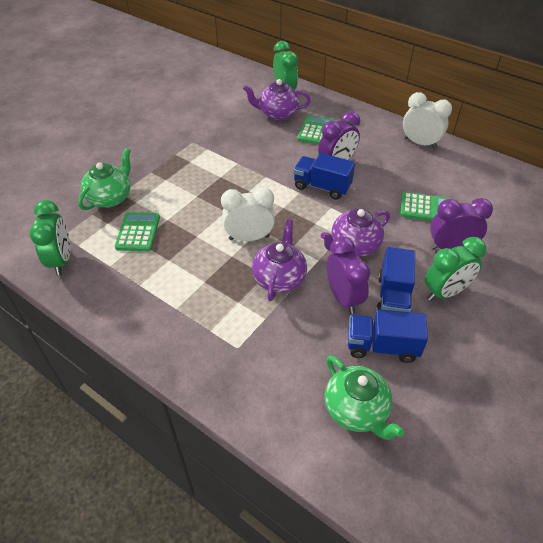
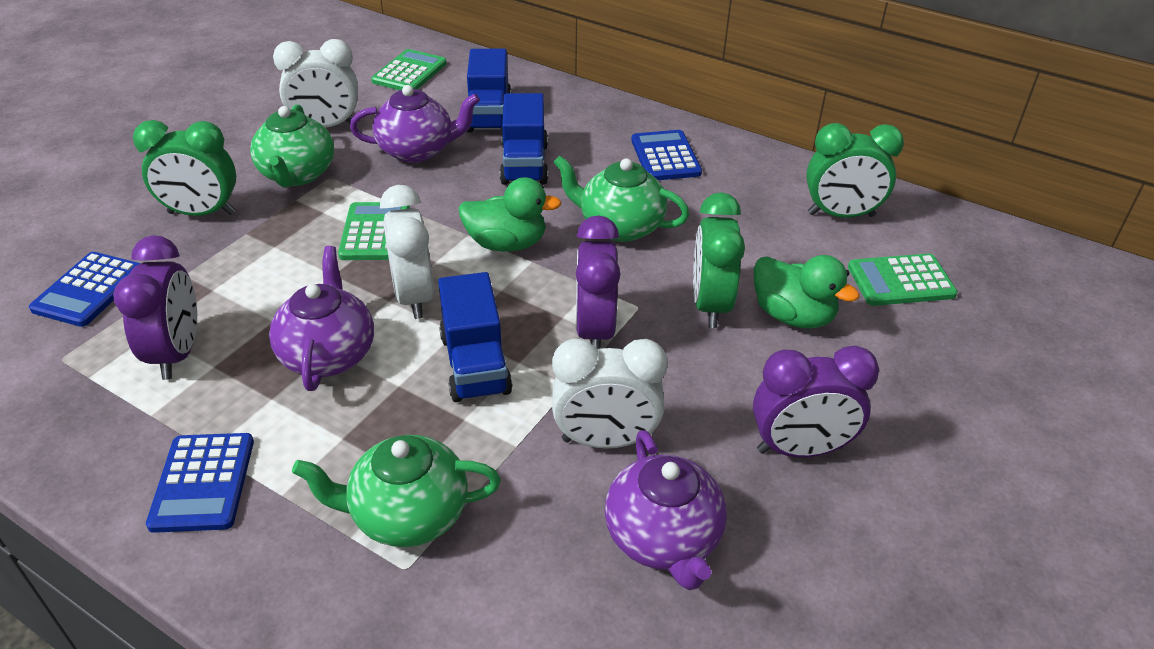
blue calculator: 0 -> 3
green duck: 0 -> 2
green teapot: 2 -> 3
white clock: 2 -> 3

